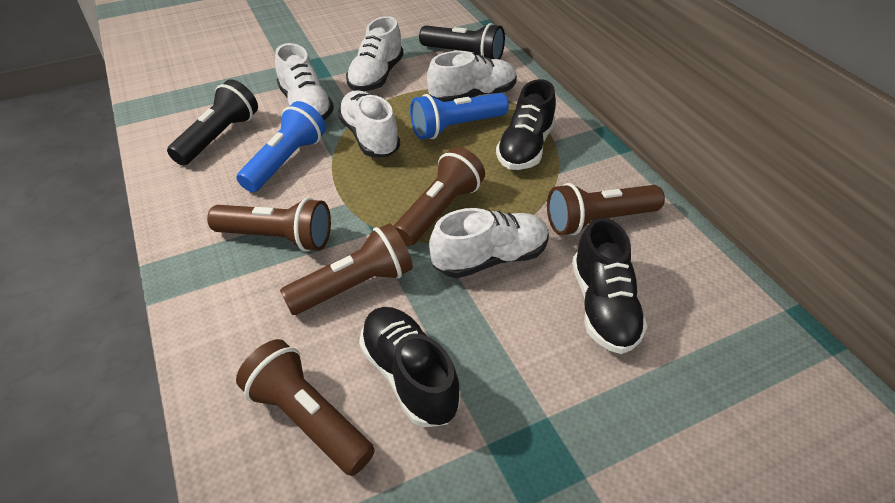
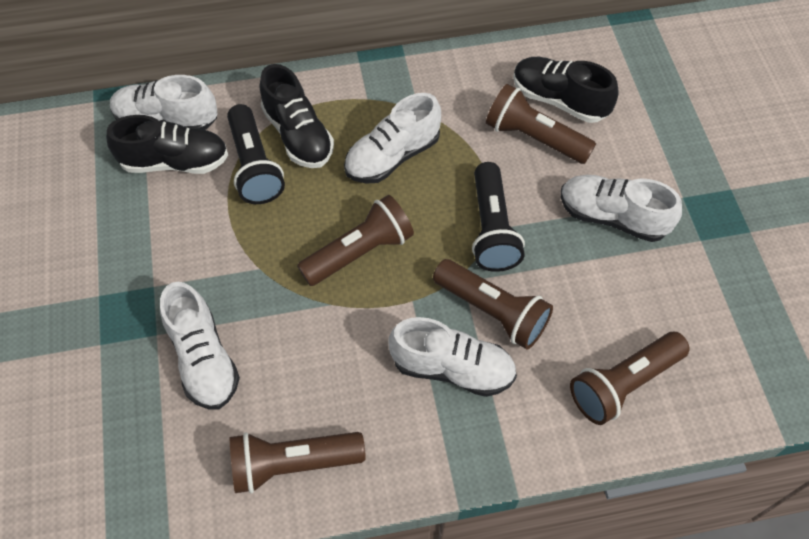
blue flashlight: 2 -> 0

